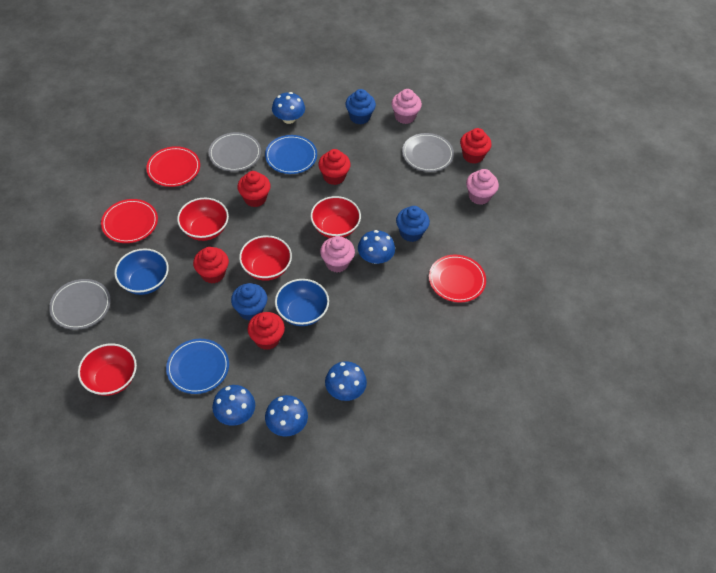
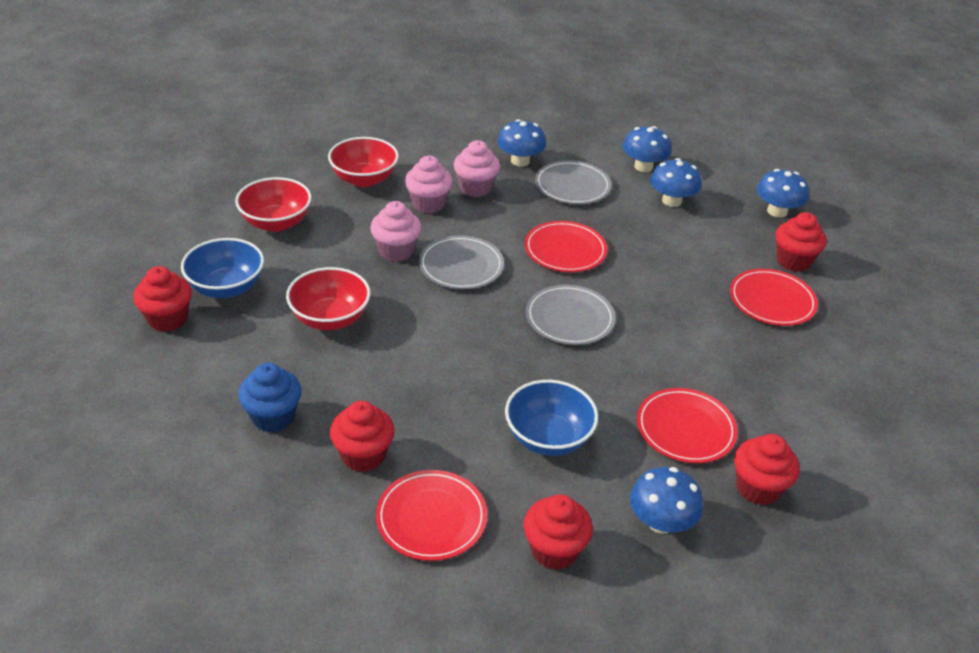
blue cupcake: 3 -> 1
blue plate: 2 -> 0
red bowl: 4 -> 3
red plate: 3 -> 4

